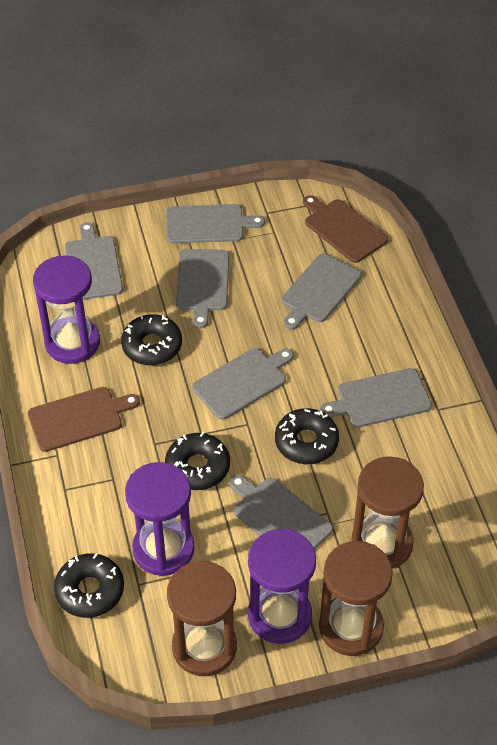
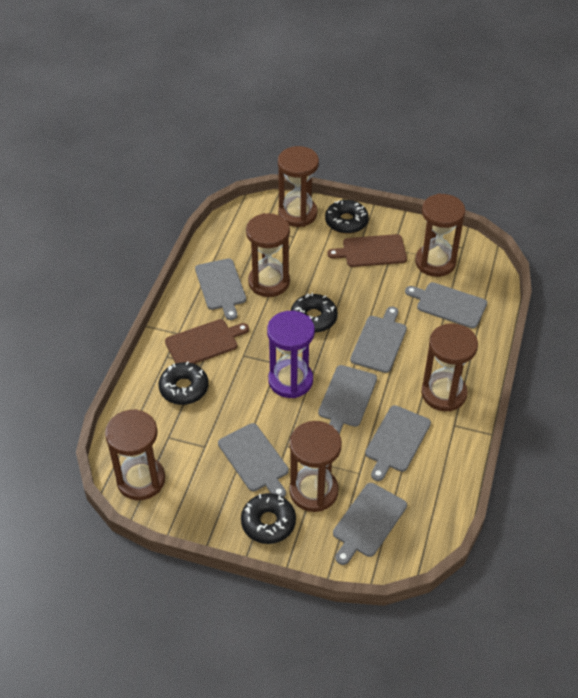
brown hourglass: 3 -> 6
purple hourglass: 3 -> 1

